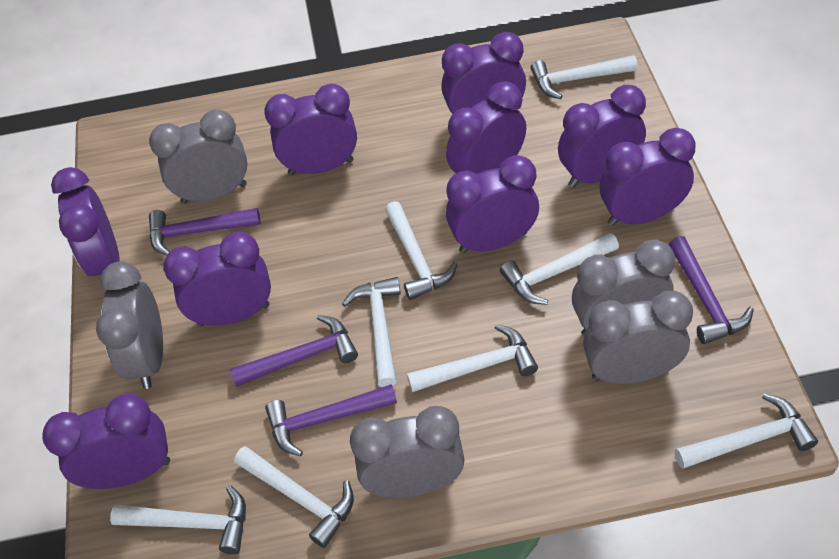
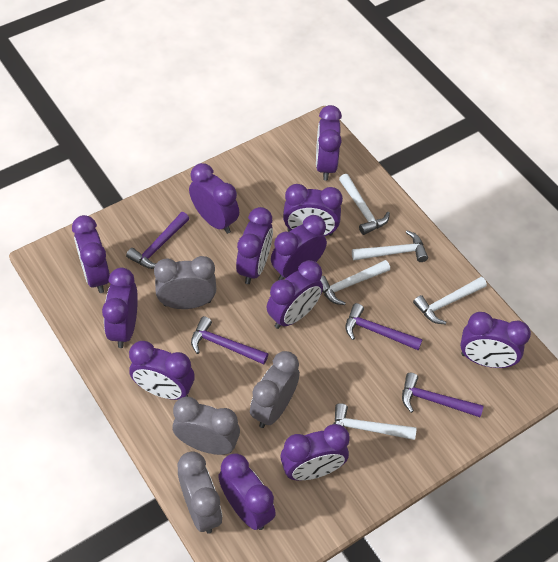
grey clock: 5 -> 4
purple clock: 9 -> 12
white hammer: 8 -> 5

